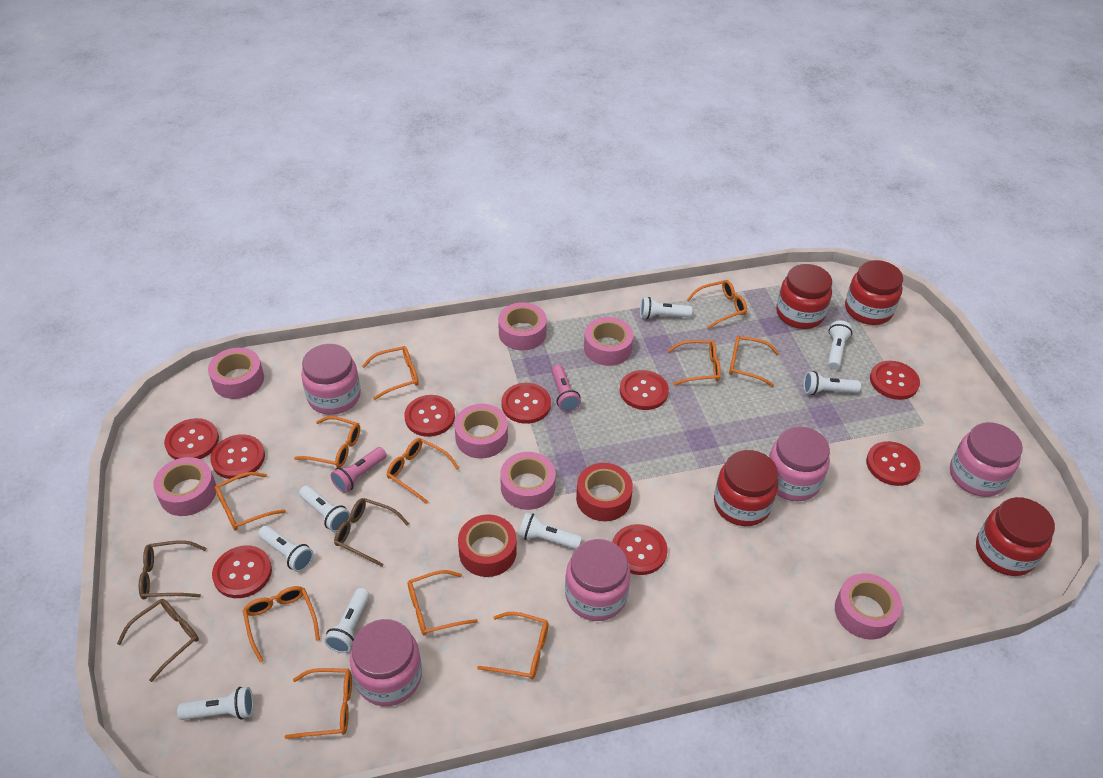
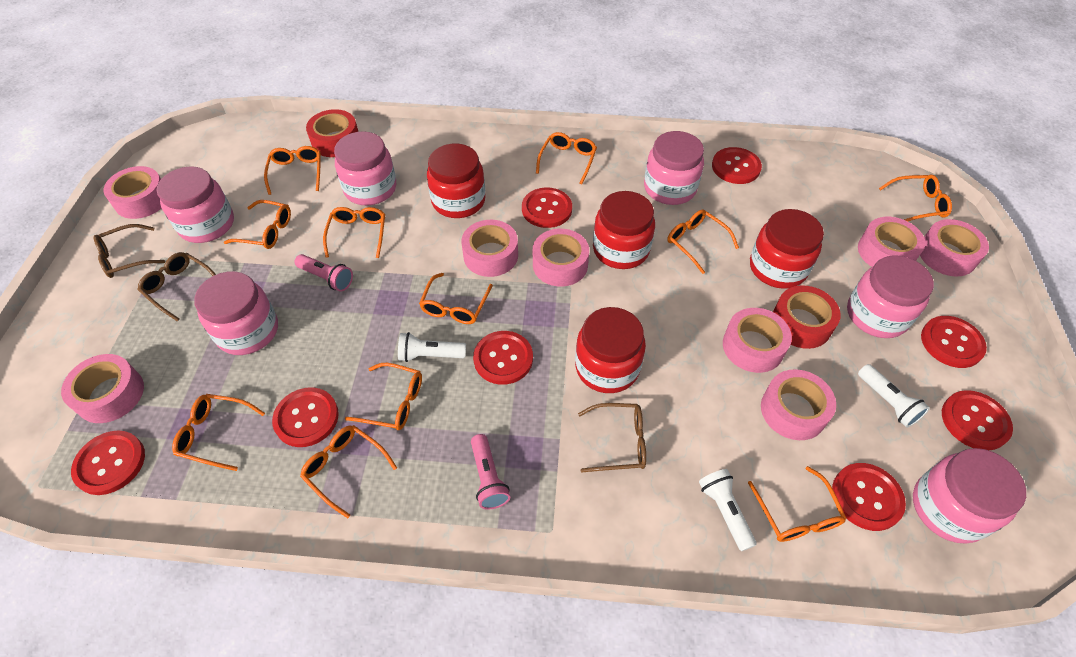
pink jar: 5 -> 6
pink tape: 7 -> 8
red button: 9 -> 8
white flashlight: 8 -> 3

